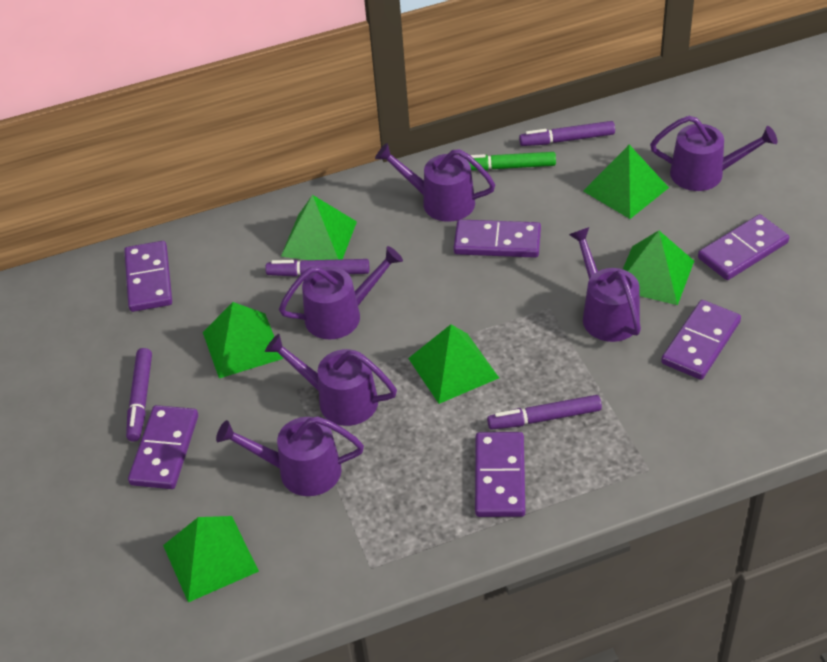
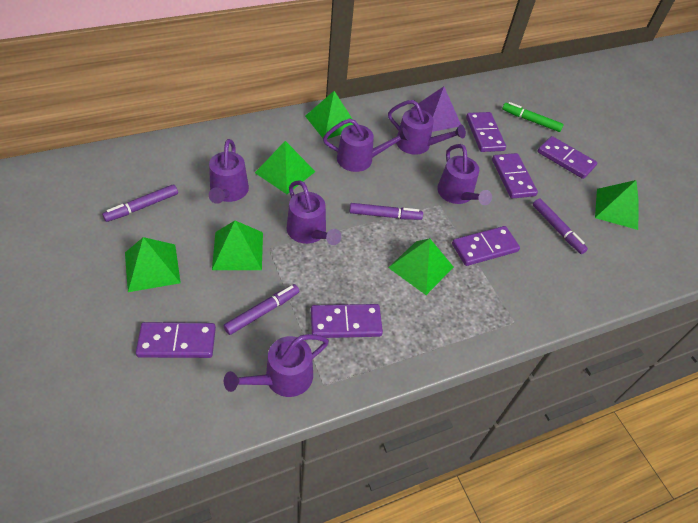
purple pyramid: 0 -> 1

